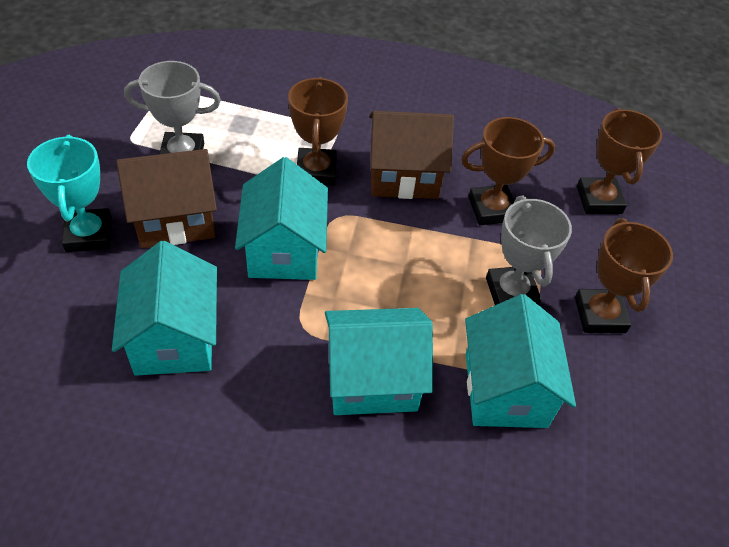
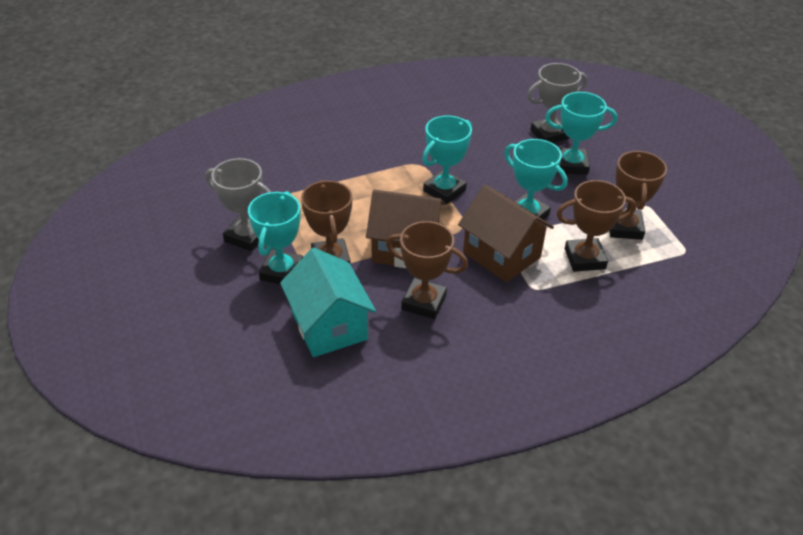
turquoise house: 4 -> 1
turquoise trophy: 1 -> 4

